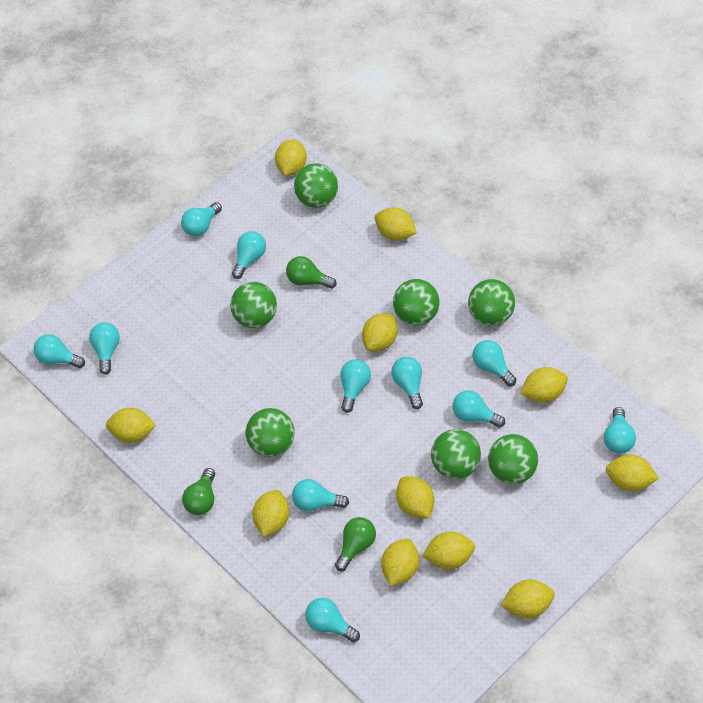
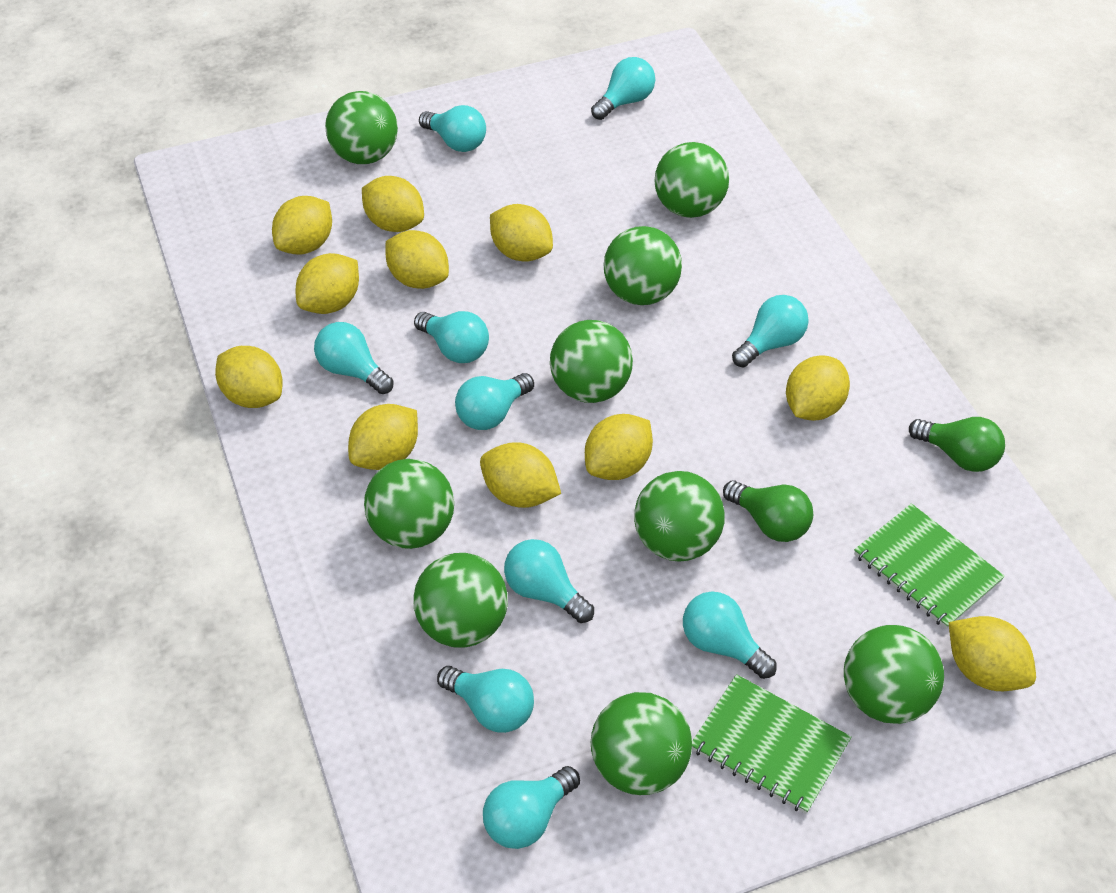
green ball: 7 -> 9
green light bulb: 3 -> 2
green notebook: 0 -> 2
turquoise light bulb: 11 -> 10

